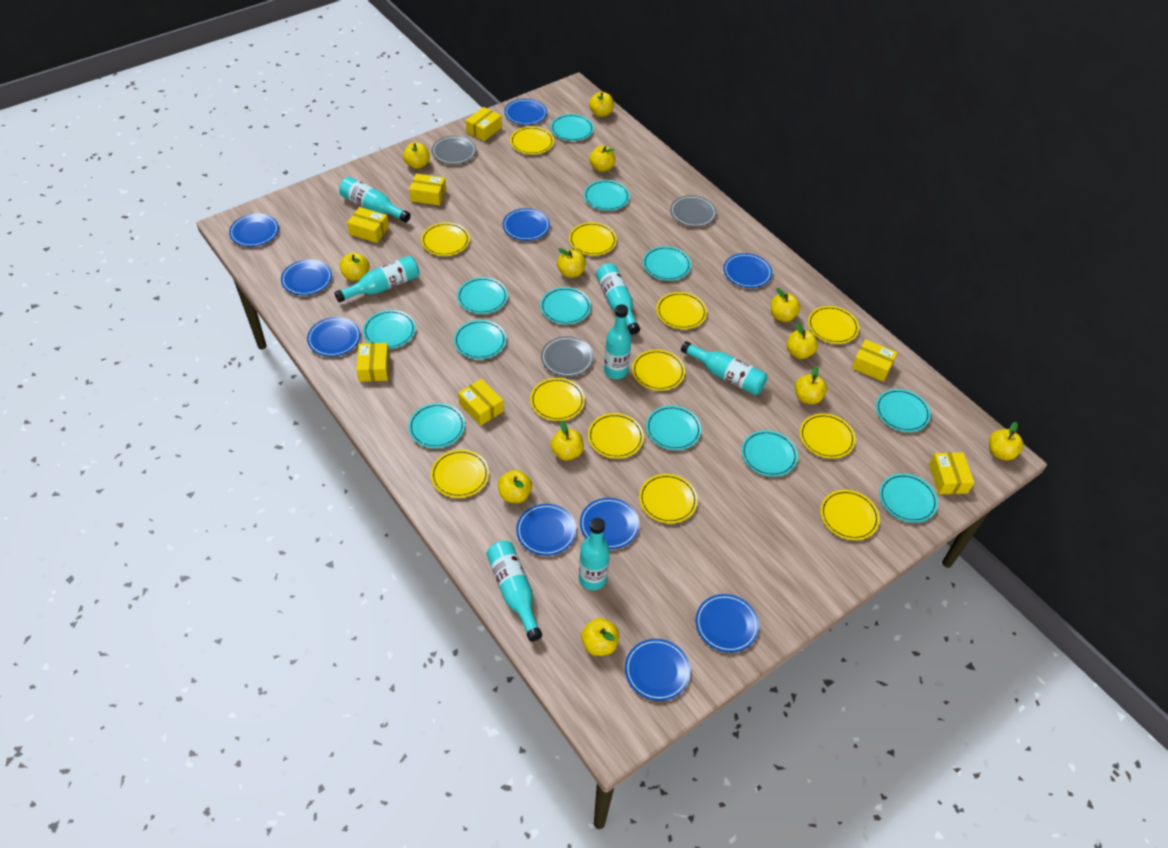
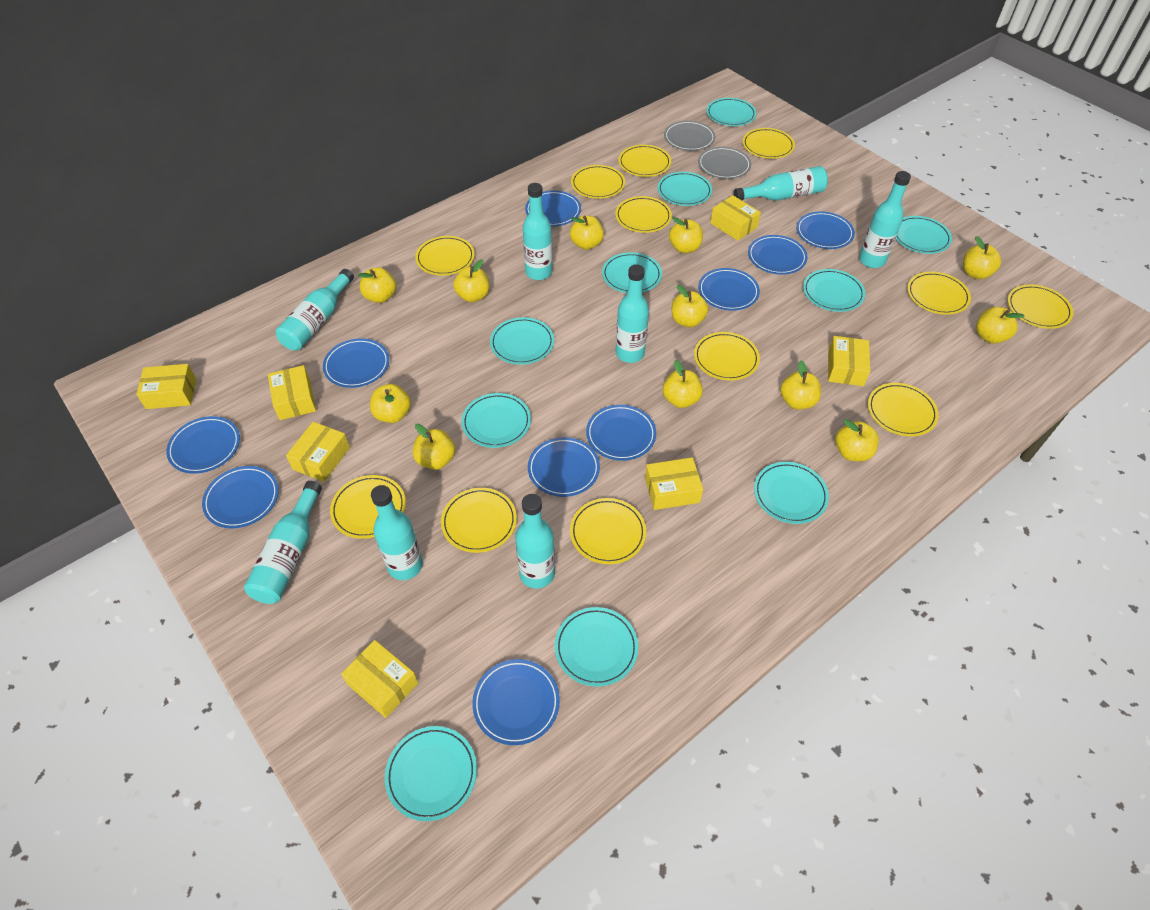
grey plate: 3 -> 2
turquoise bottle: 7 -> 8
turquoise plate: 12 -> 10

